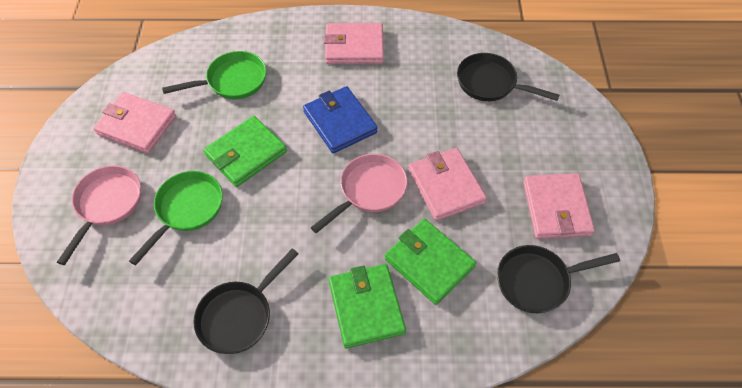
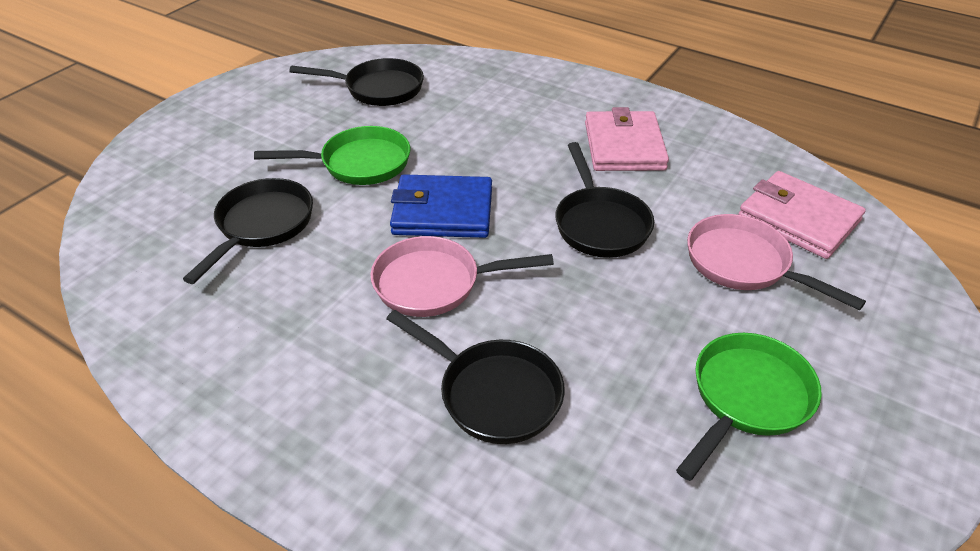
black pan: 3 -> 4
green wallet: 3 -> 0
pink wallet: 4 -> 2

